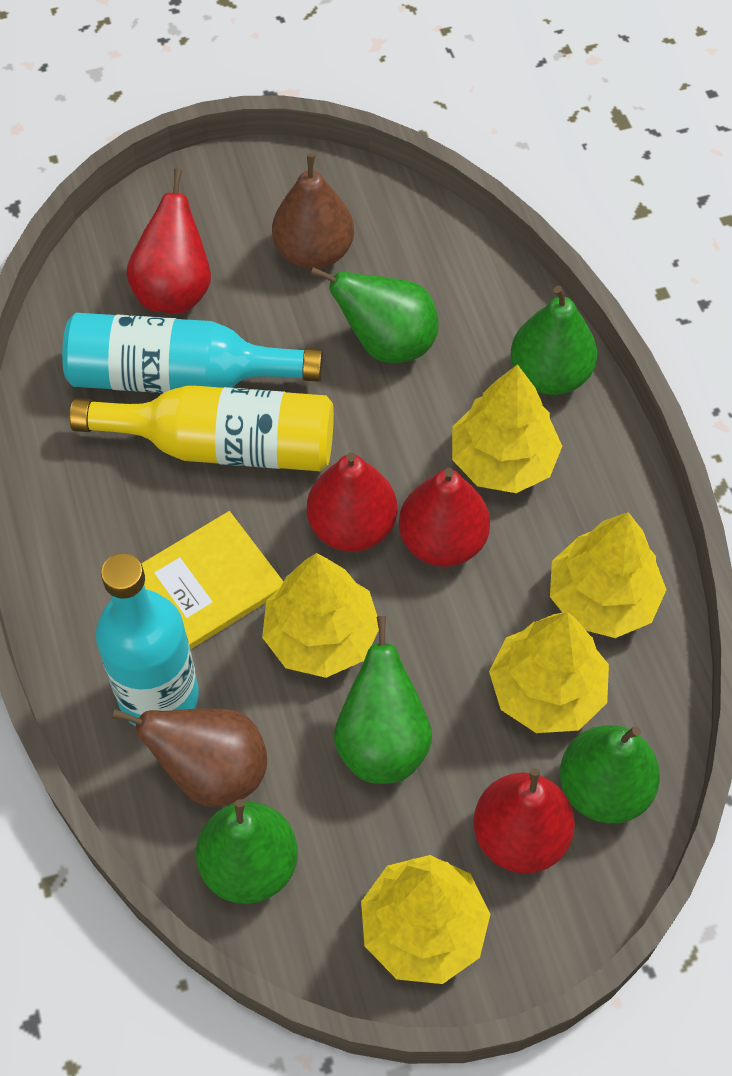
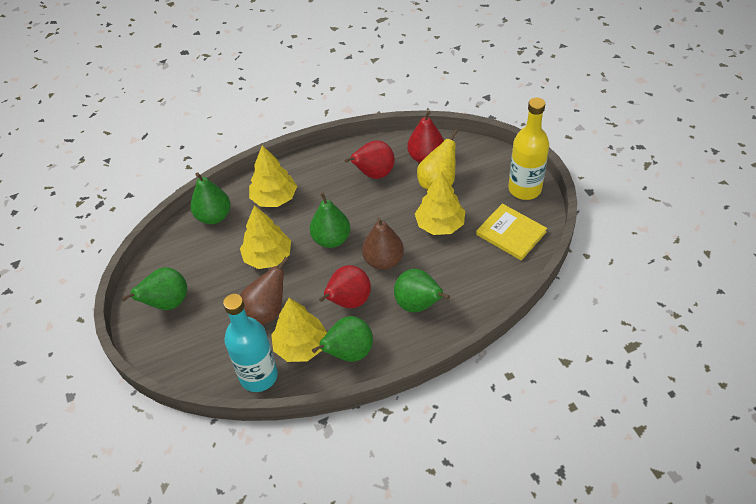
red pear: 4 -> 3
turquoise bottle: 2 -> 1
yellow pear: 0 -> 1
yellow tree: 5 -> 4

